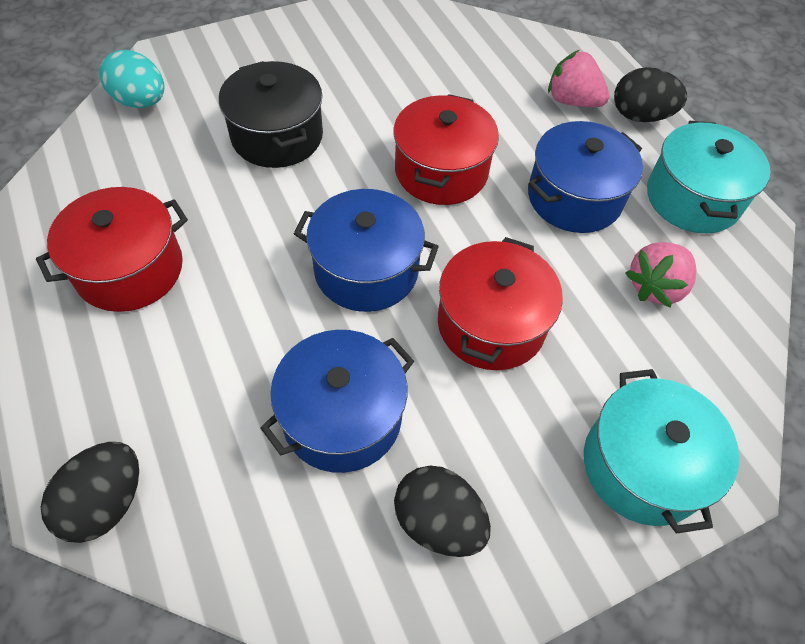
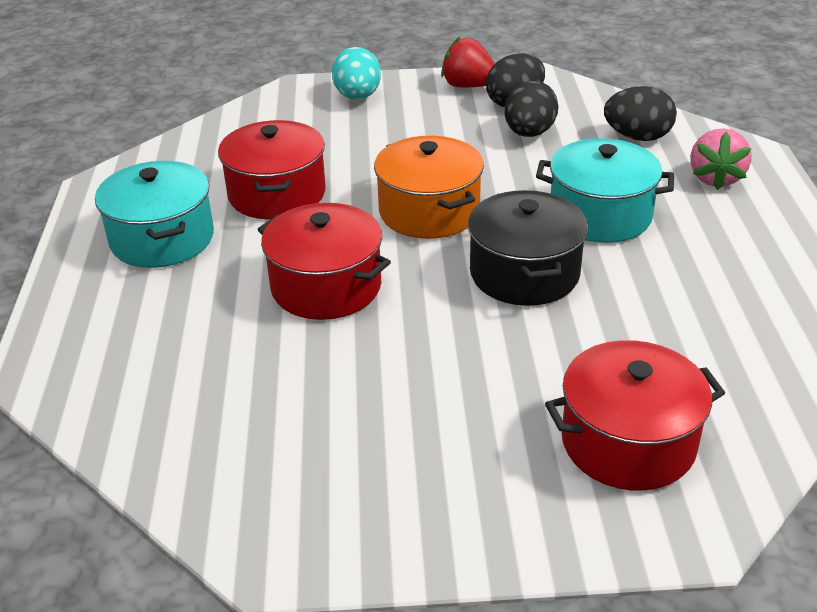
blue pot: 3 -> 0
orange pot: 0 -> 1
pink strawberry: 2 -> 1
red strawberry: 0 -> 1

